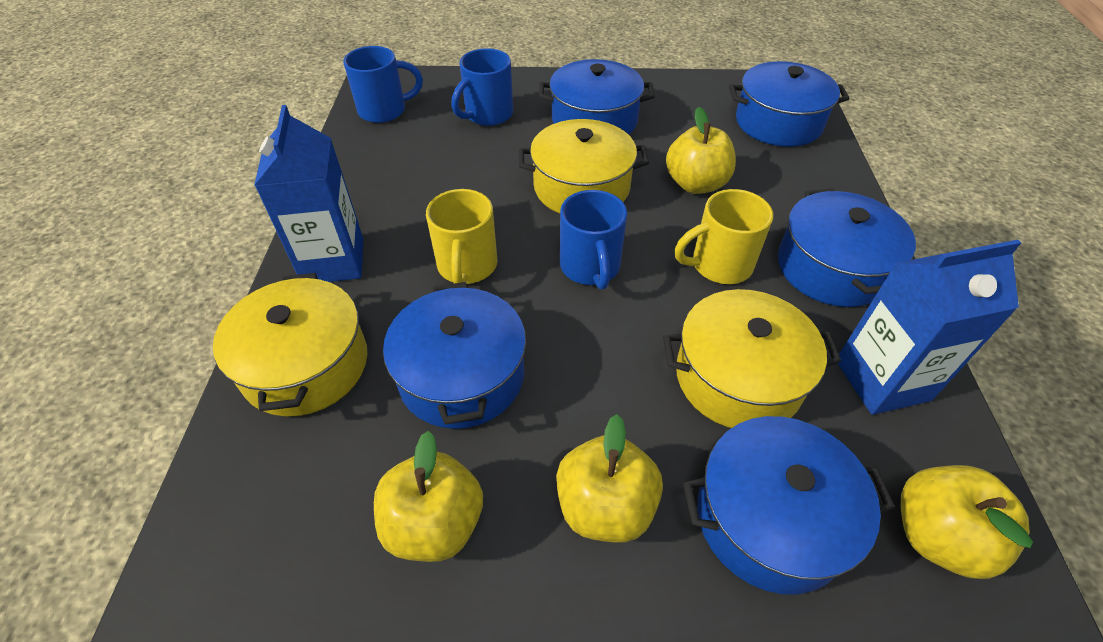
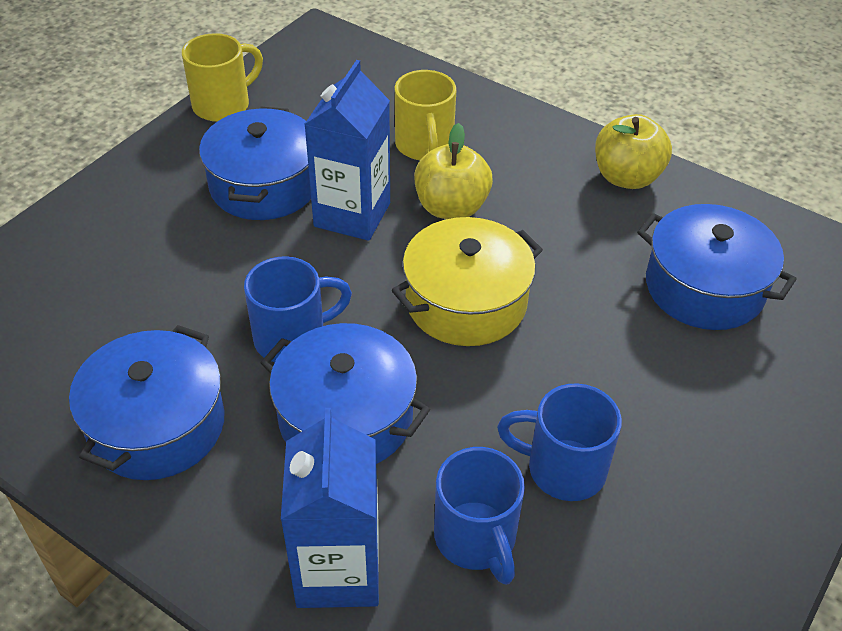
blue pot: 5 -> 4
yellow apple: 4 -> 2
yellow pot: 3 -> 1

